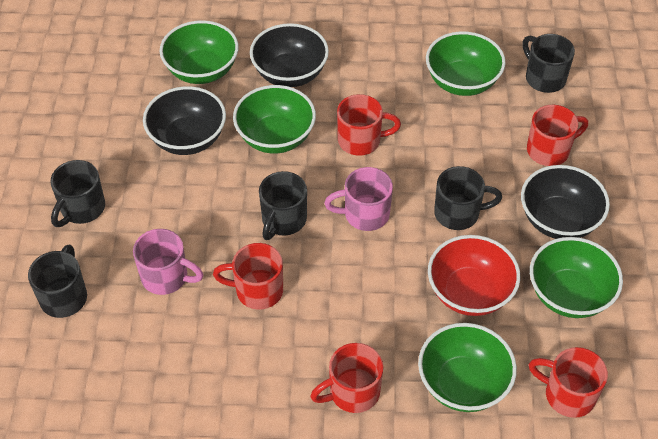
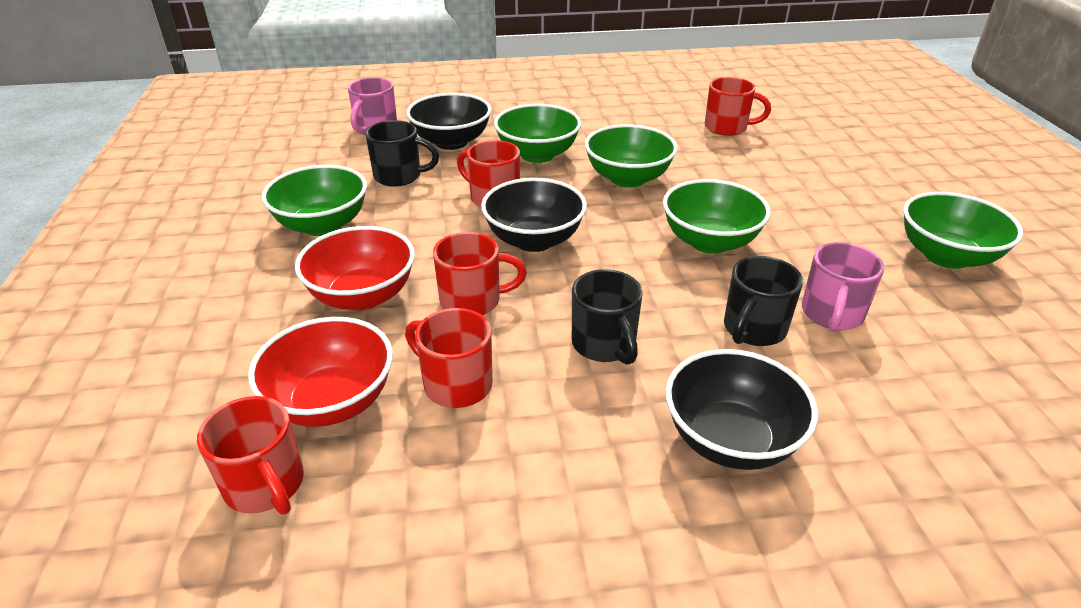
black mug: 5 -> 3
red bowl: 1 -> 2

